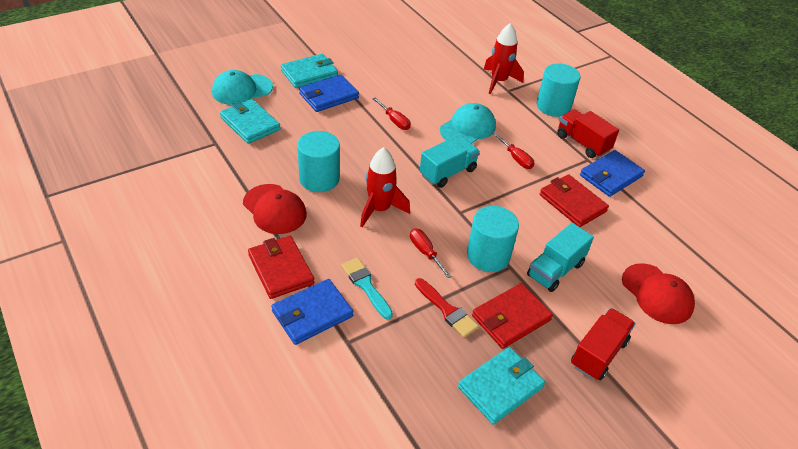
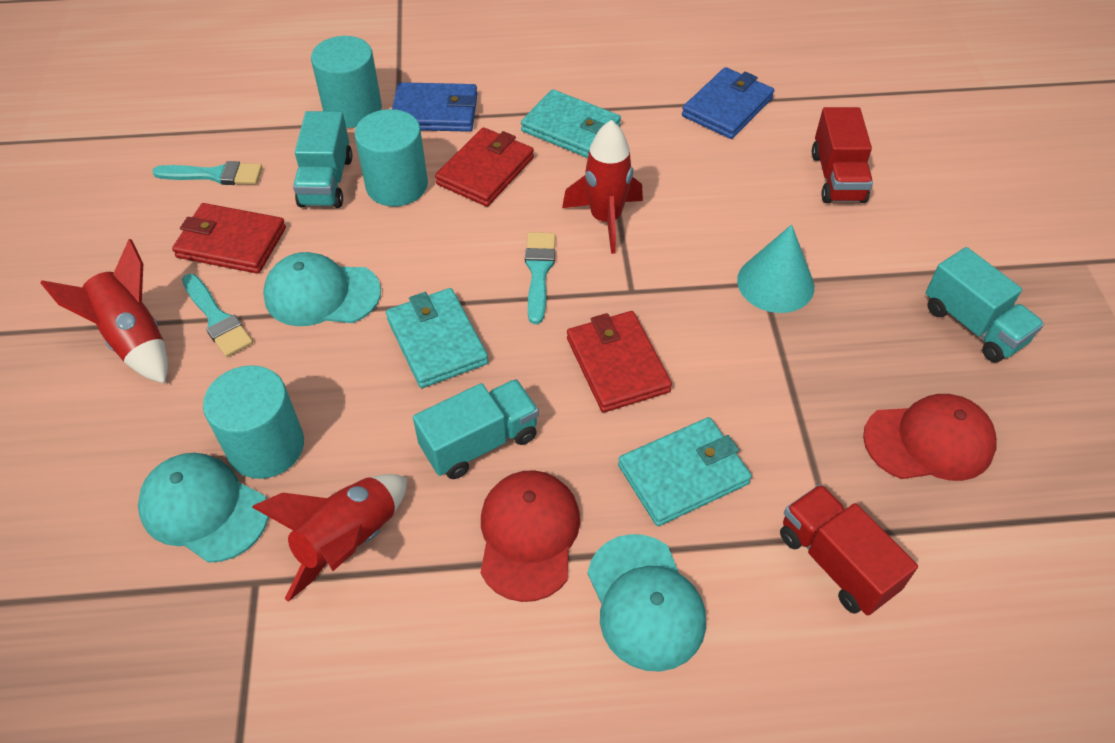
blue wallet: 3 -> 2
red brush: 1 -> 0
red rocket: 2 -> 3
red screwdriver: 3 -> 0
turquoise brush: 1 -> 3
turquoise cap: 2 -> 3
turquoise cone: 0 -> 1
turquoise truck: 2 -> 3

